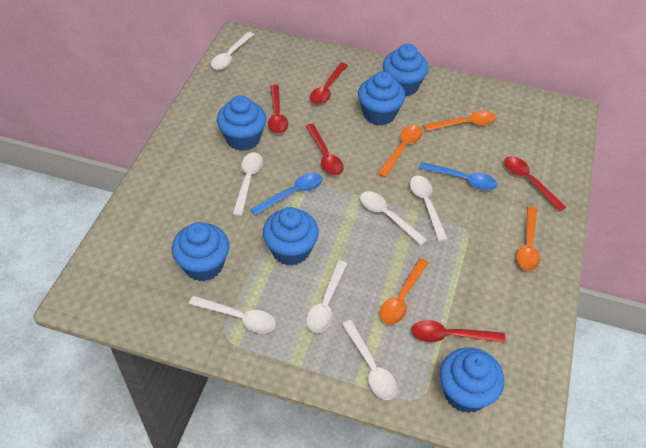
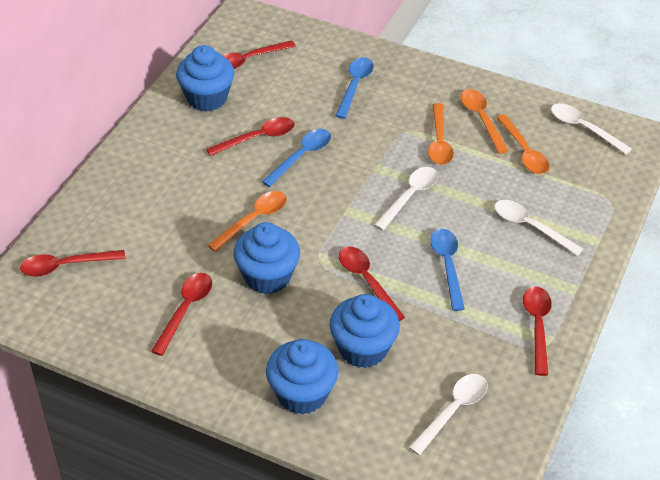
blue cupcake: 6 -> 4
blue spoon: 2 -> 3
red spoon: 5 -> 6
white spoon: 7 -> 4

